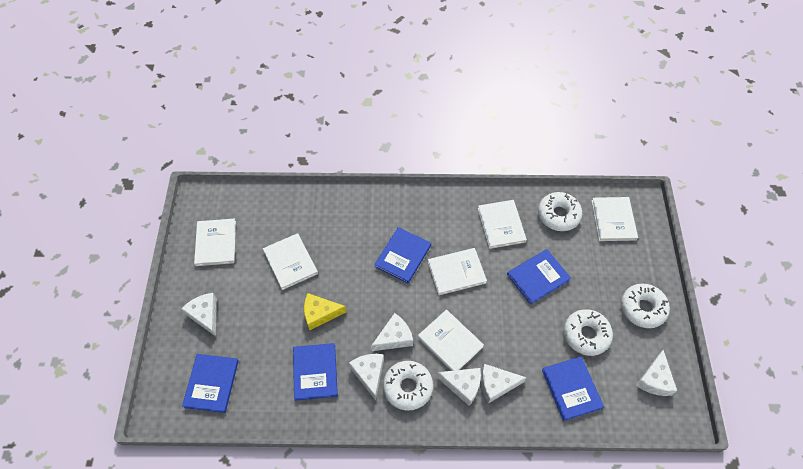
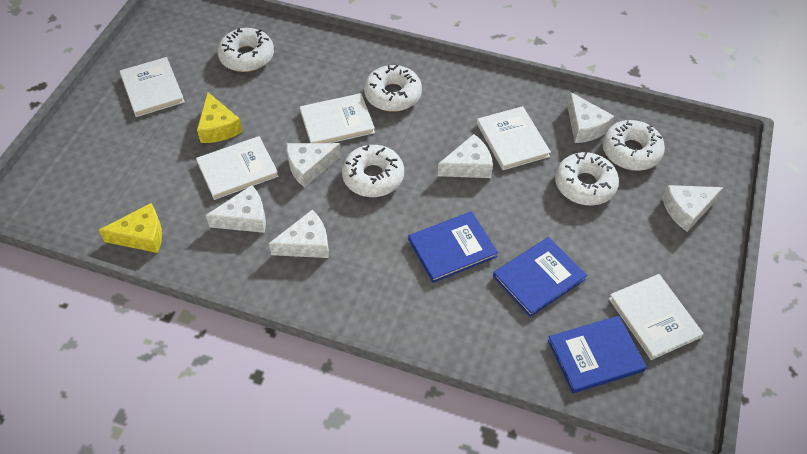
blue book: 5 -> 3
white book: 6 -> 5
white donut: 4 -> 5
yellow cheese: 1 -> 2

